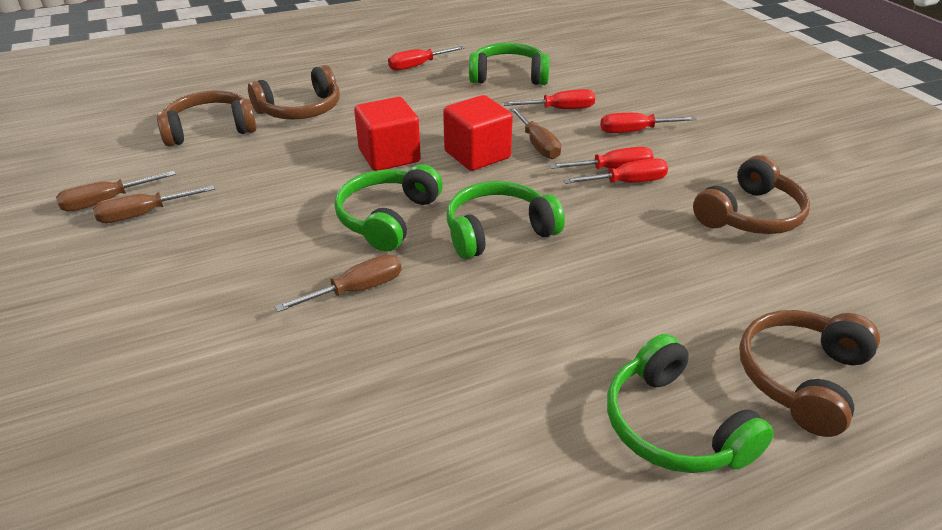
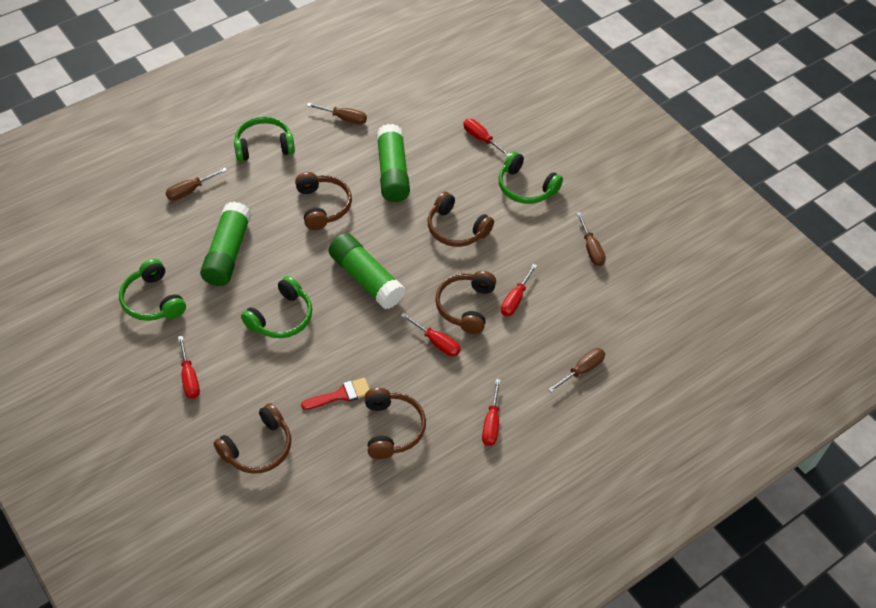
brown headphones: 4 -> 5
green glue stick: 0 -> 3
red brush: 0 -> 1
red cube: 2 -> 0

